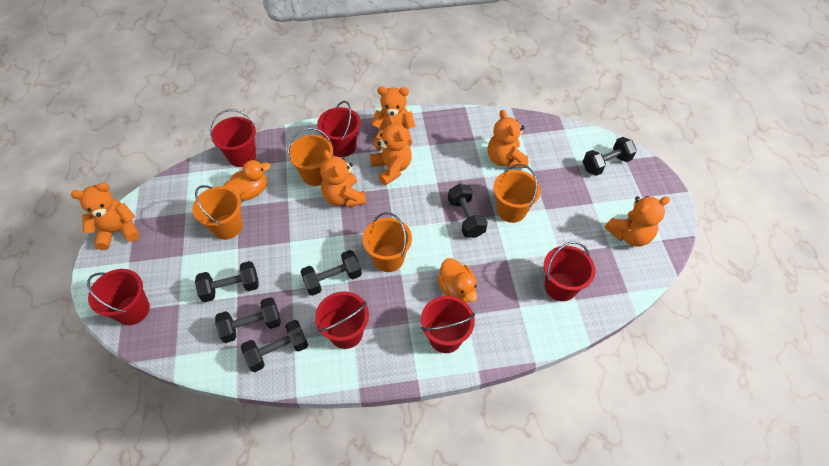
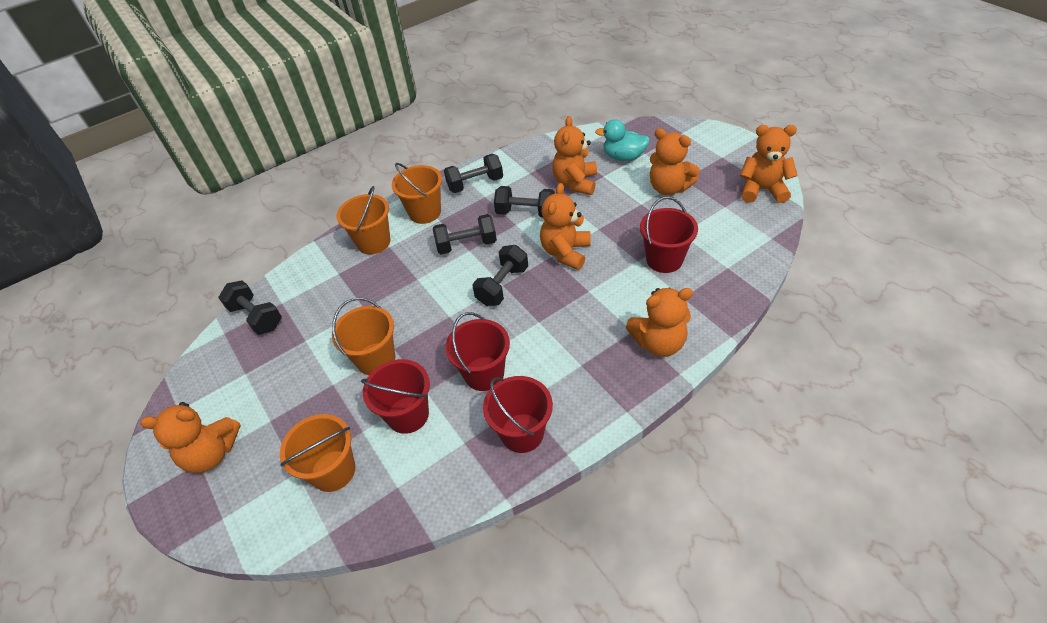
black dumbbell: 6 -> 5
orange duck: 2 -> 0
red bucket: 6 -> 4
turquoise duck: 0 -> 1

